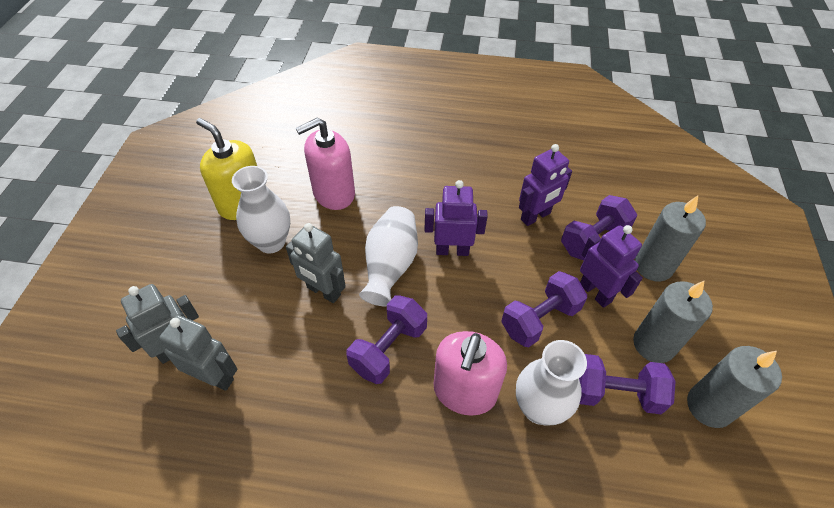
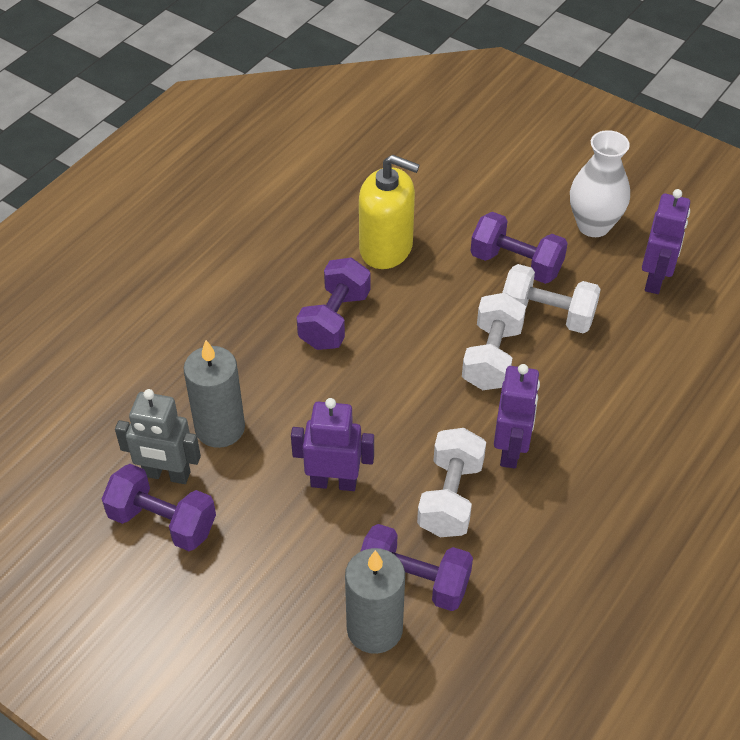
grey candle: 3 -> 2
grey robot: 3 -> 1
pink soap dispenser: 2 -> 0
white dumbbell: 0 -> 3
white vase: 3 -> 1

